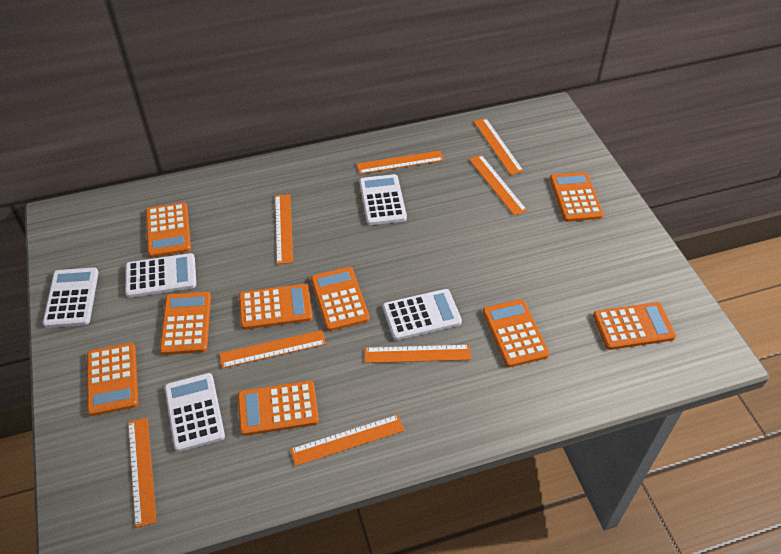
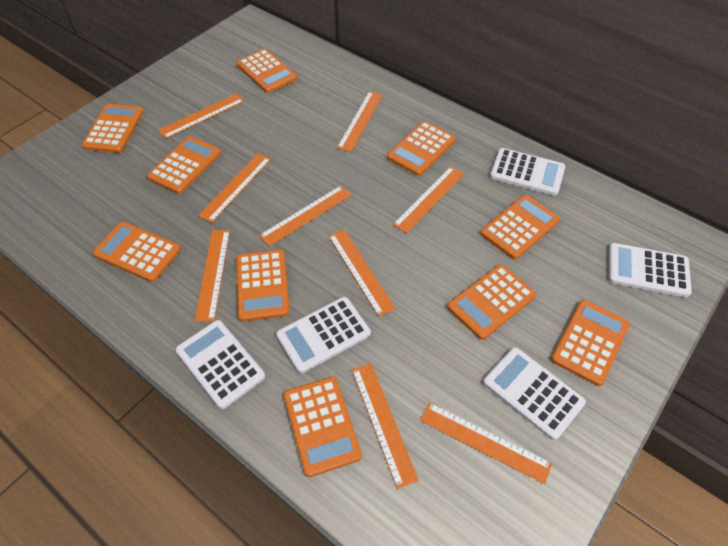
orange calculator: 9 -> 10
orange ruler: 8 -> 9

